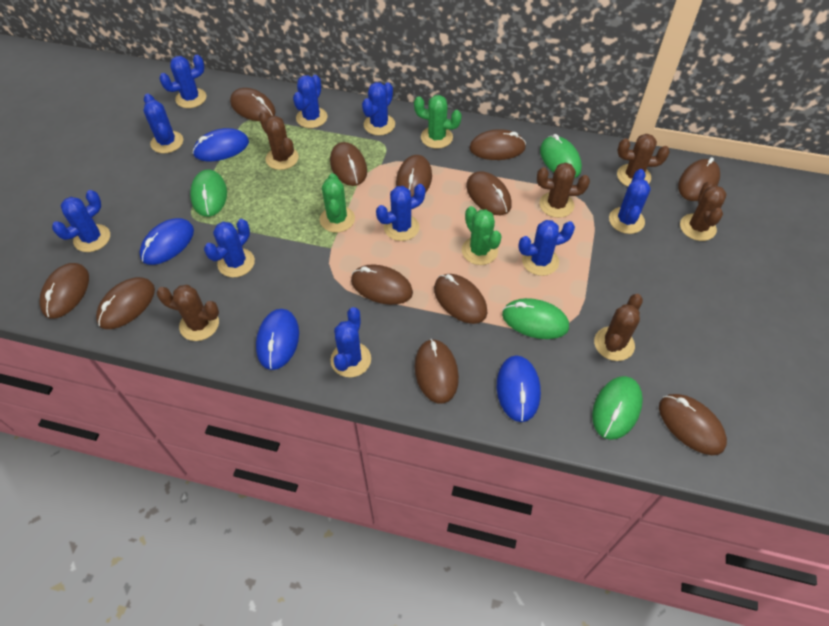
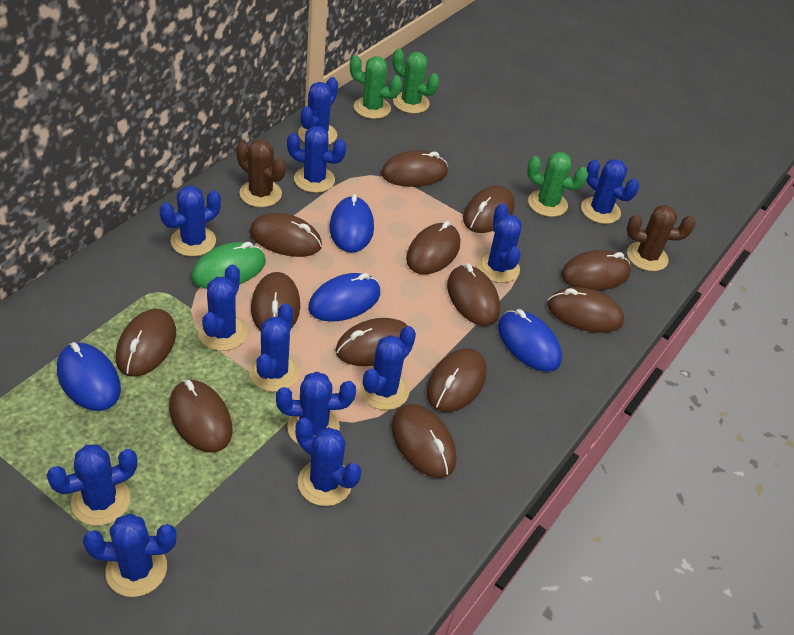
blue cactus: 10 -> 12
brown cactus: 6 -> 2
brown mouse: 12 -> 13
green mouse: 4 -> 1

